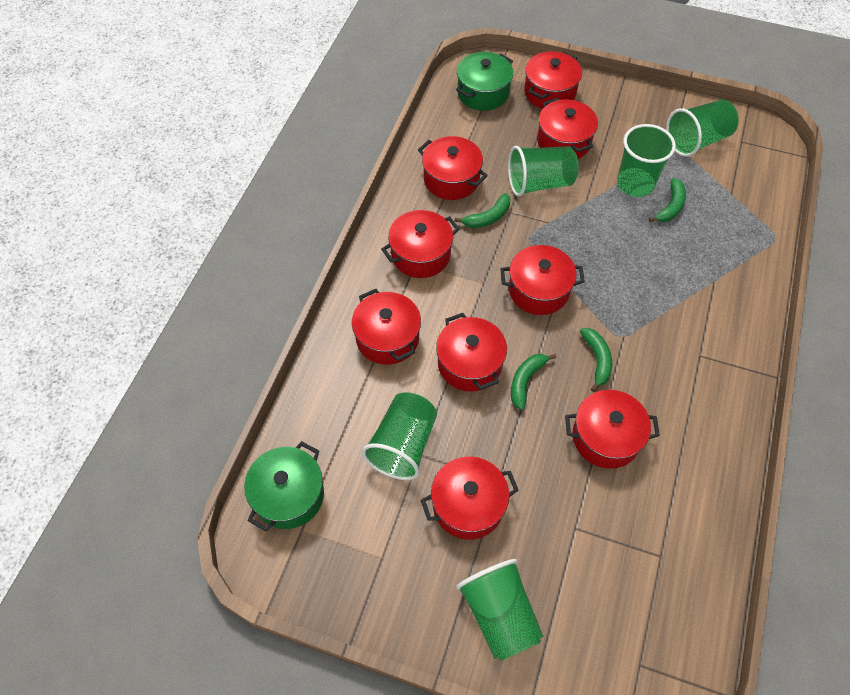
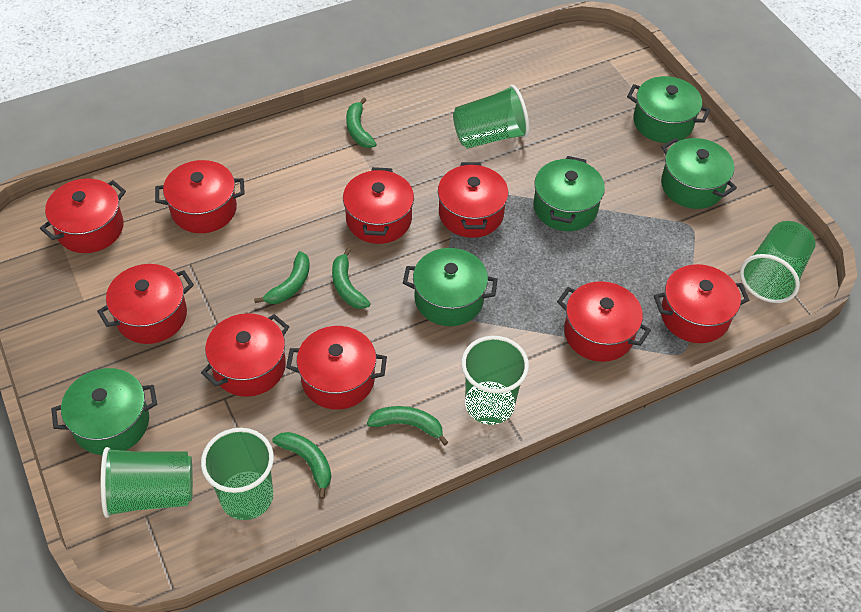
green banana: 4 -> 5
green pot: 2 -> 5

